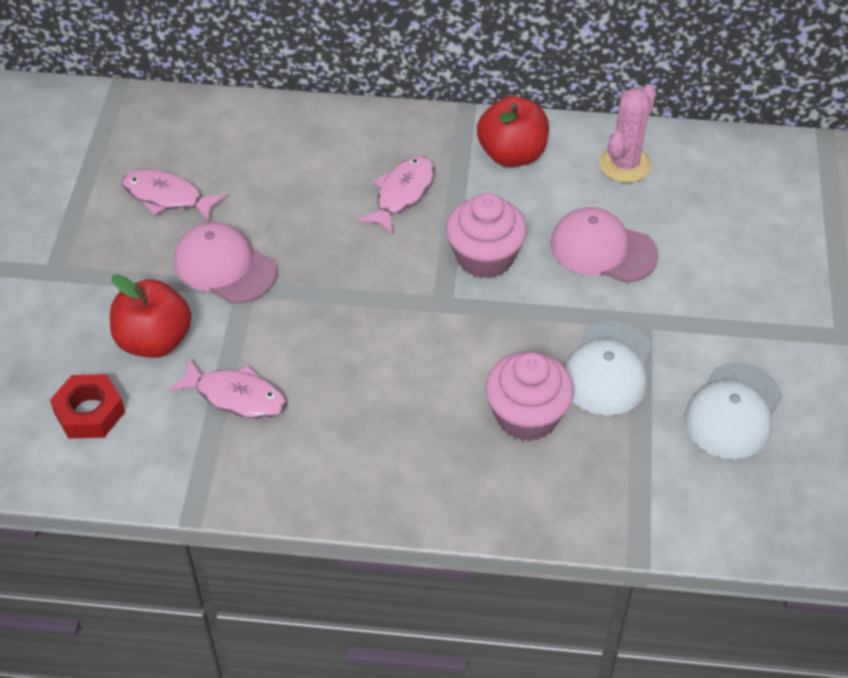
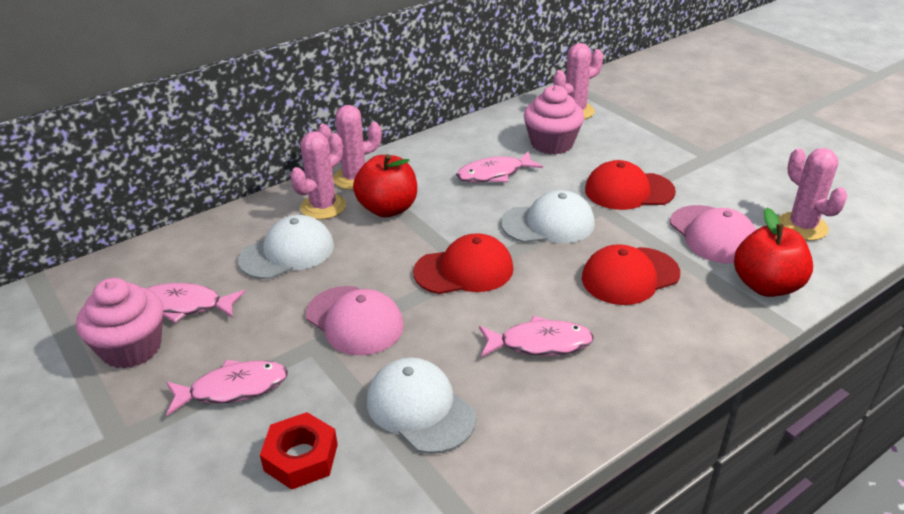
pink cactus: 1 -> 4
pink fish: 3 -> 4
red cap: 0 -> 3
white cap: 2 -> 3

